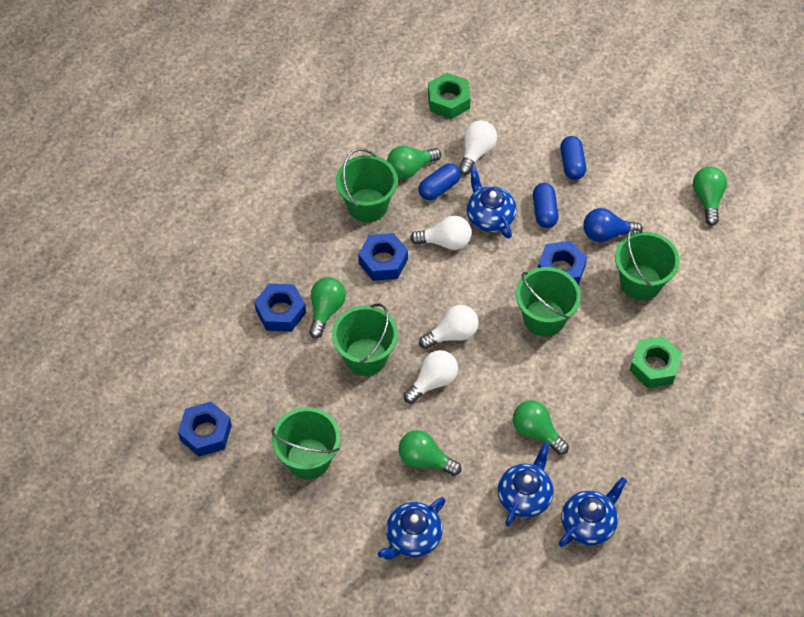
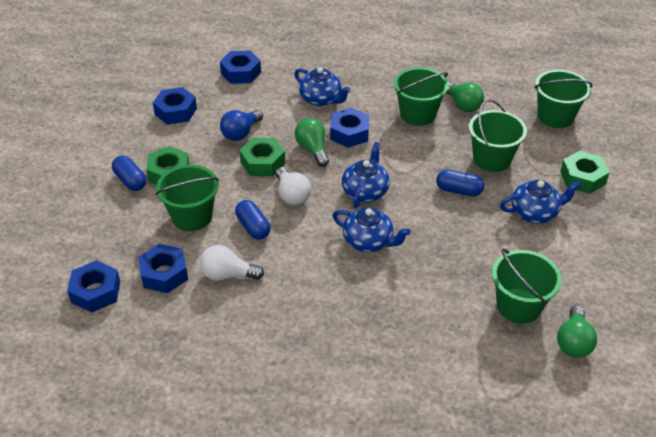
blue nut: 4 -> 5
green light bulb: 5 -> 3
green nut: 2 -> 3
white light bulb: 4 -> 2

